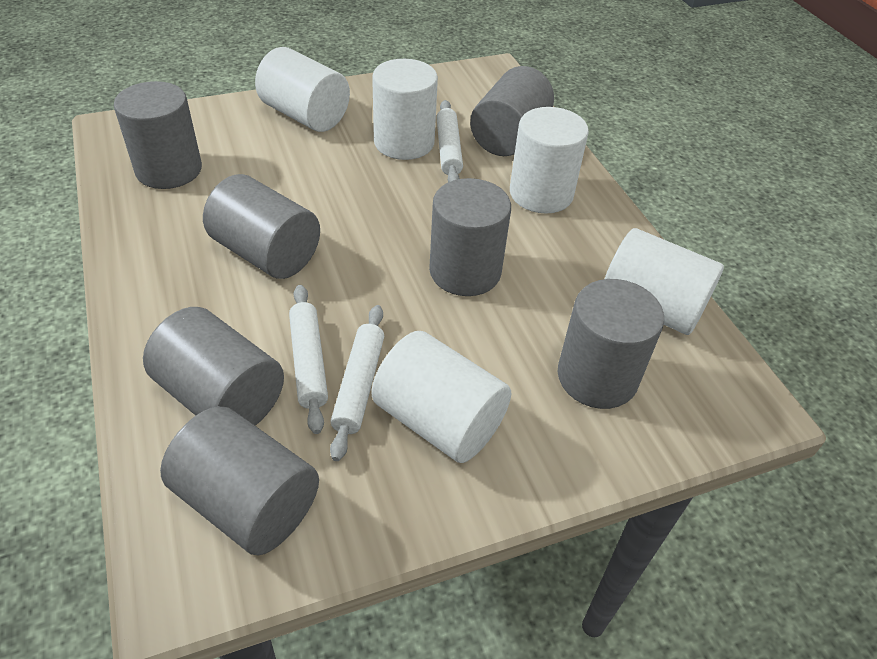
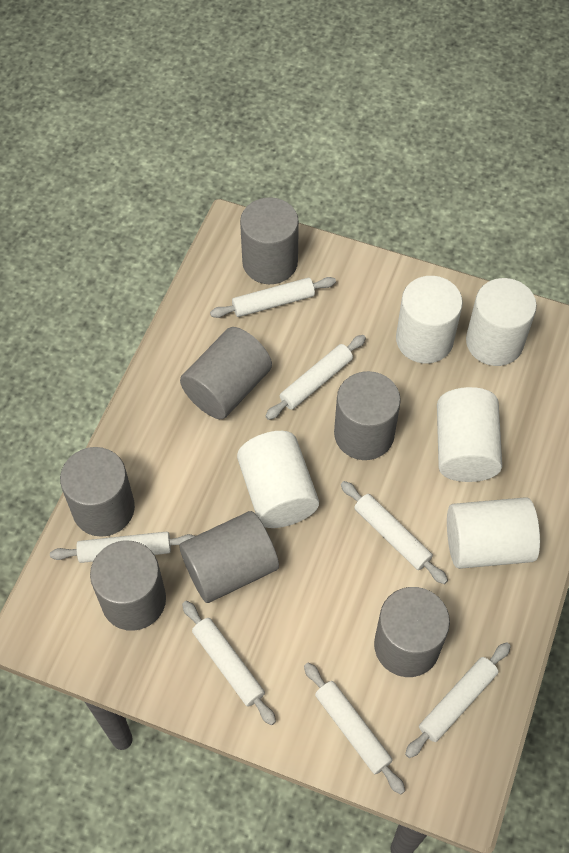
white rolling pin: 3 -> 7

